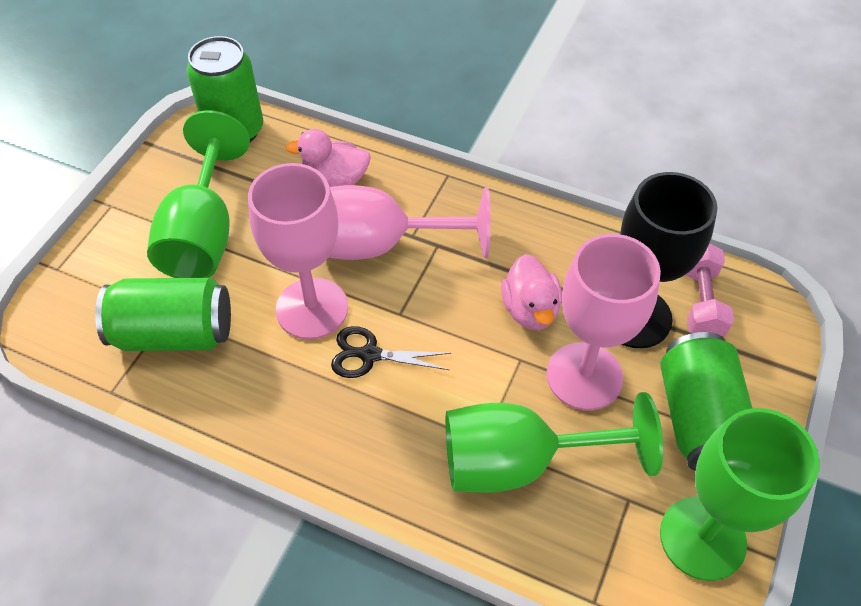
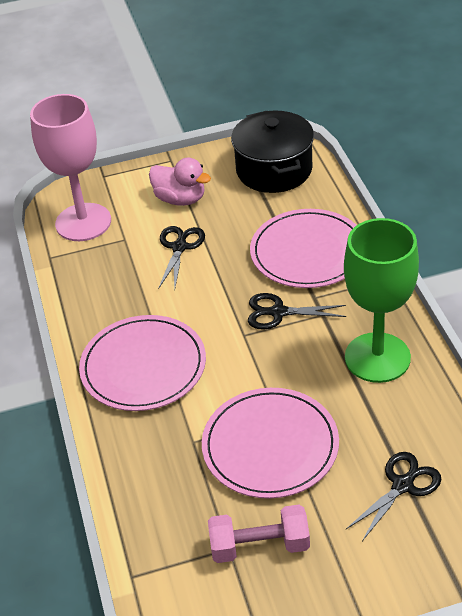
black goblet: 1 -> 0
black pot: 0 -> 1
black scissors: 1 -> 3
green can: 3 -> 0
green goblet: 3 -> 1
pink duck: 2 -> 1
pink goblet: 3 -> 1
pink plate: 0 -> 3

